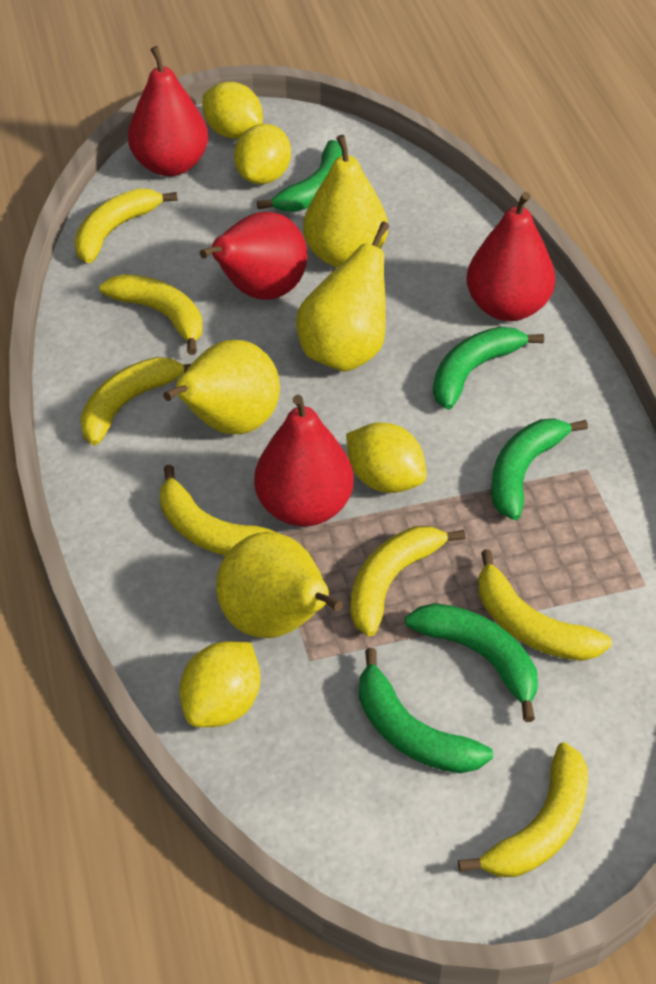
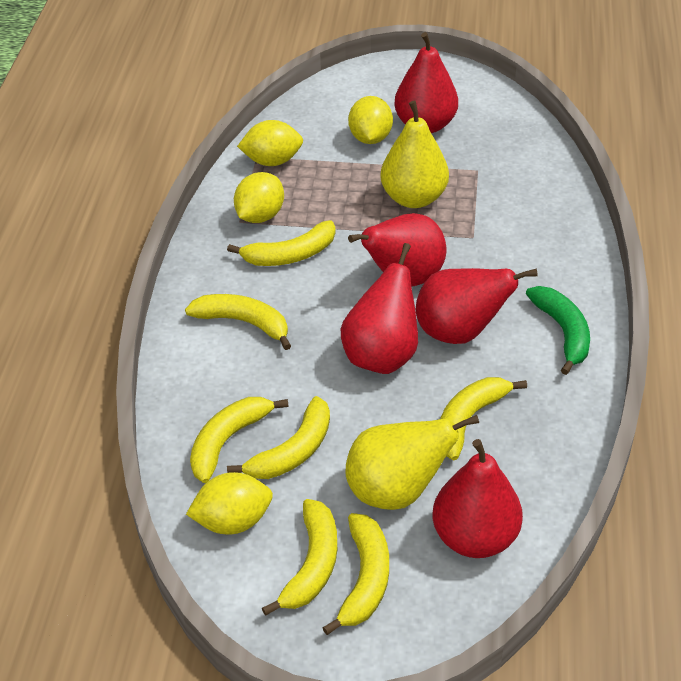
green banana: 5 -> 1
red pear: 4 -> 5
yellow pear: 4 -> 2

